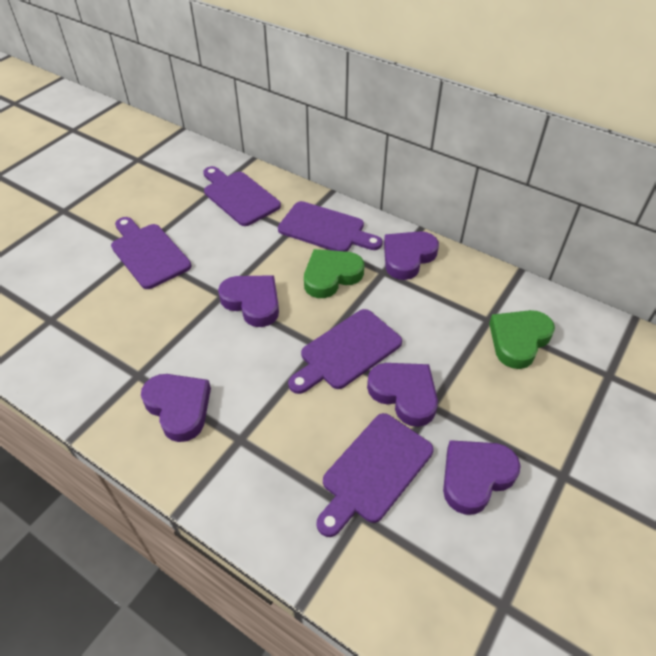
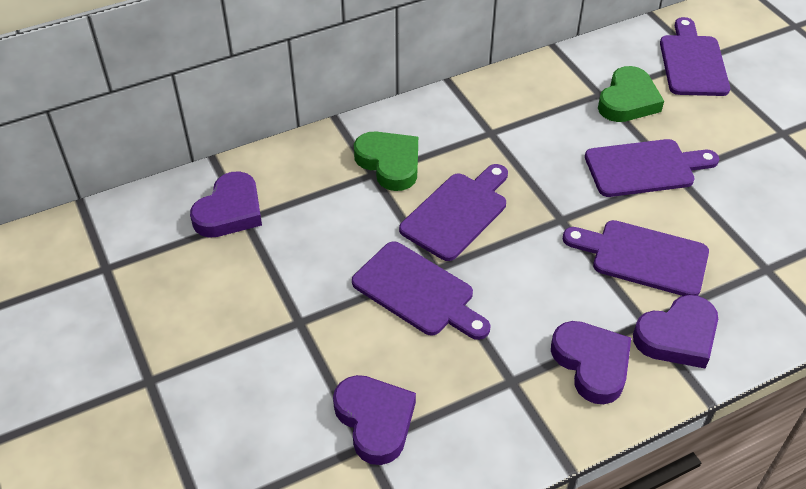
purple heart: 5 -> 4

